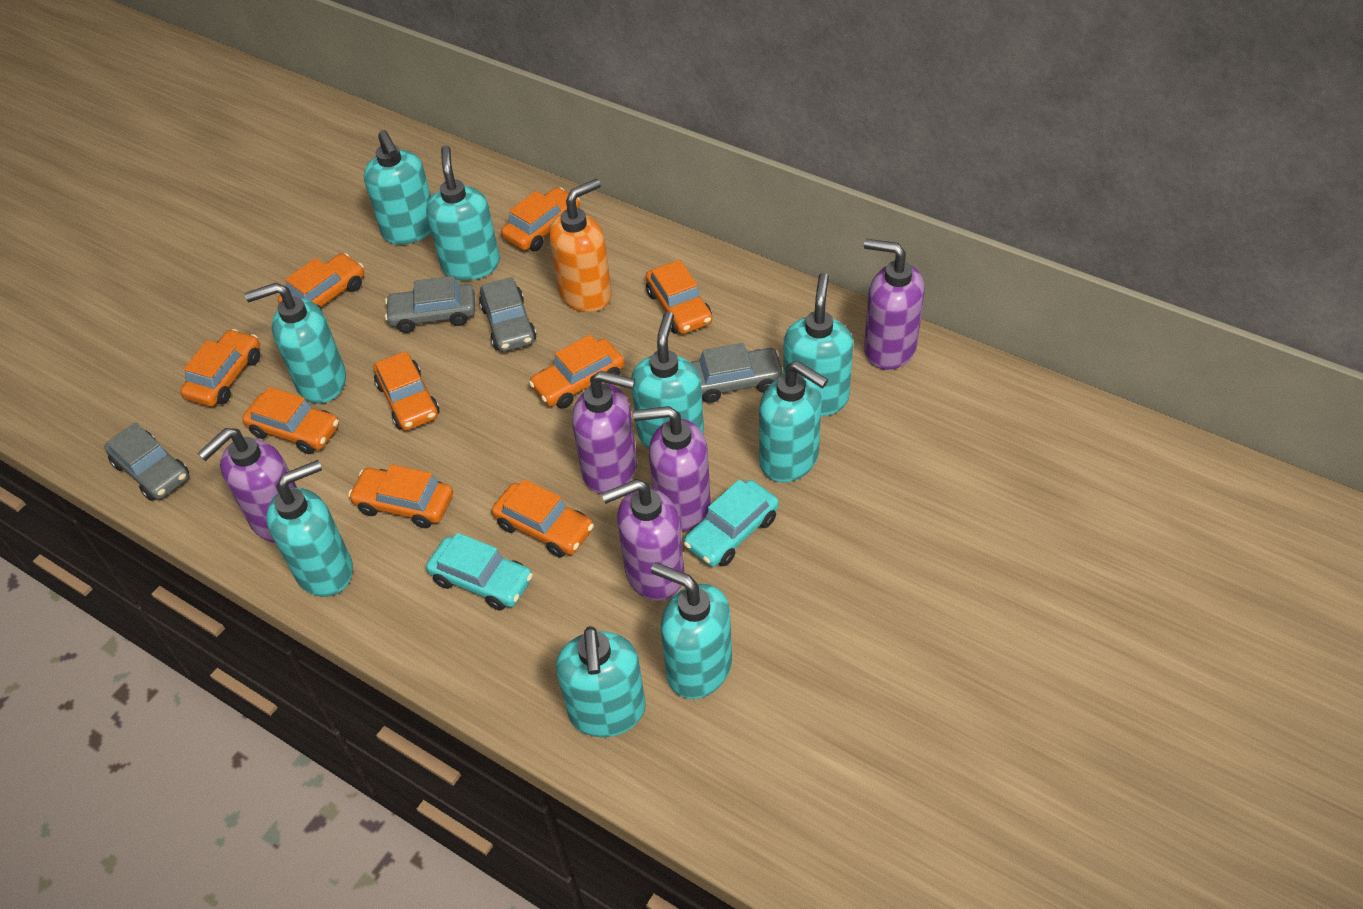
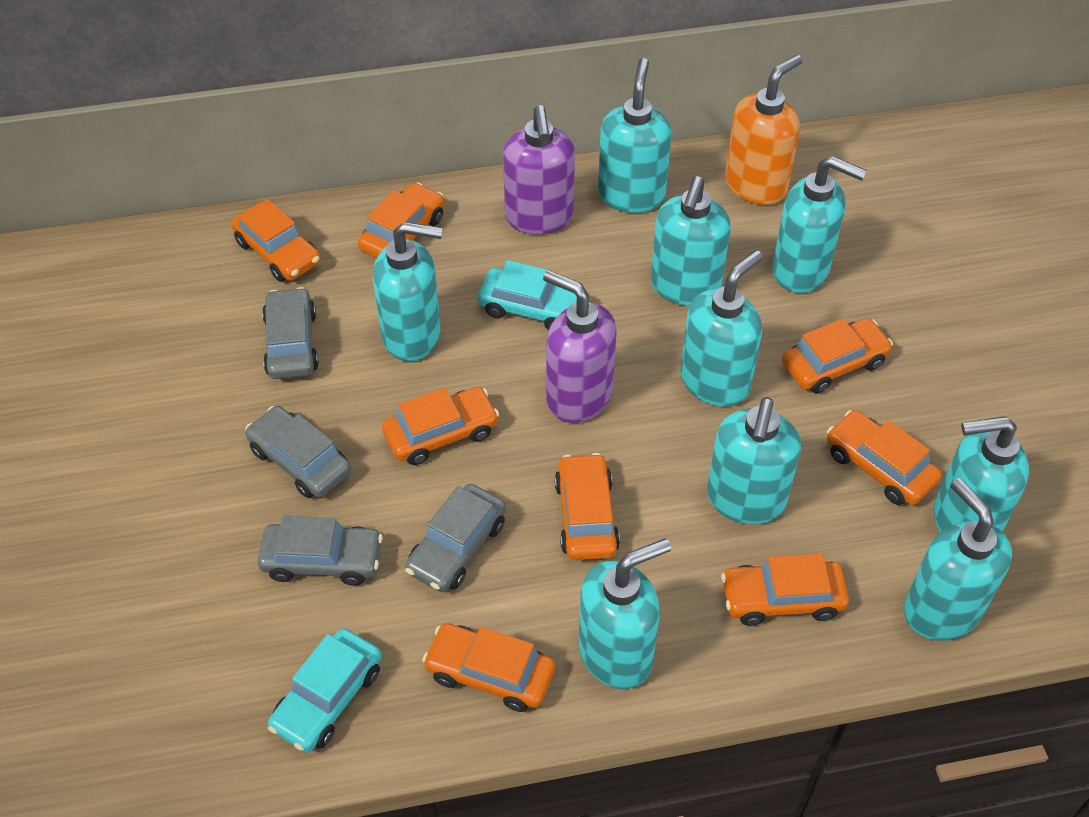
orange car: 9 -> 8
purple soap dispenser: 5 -> 2

